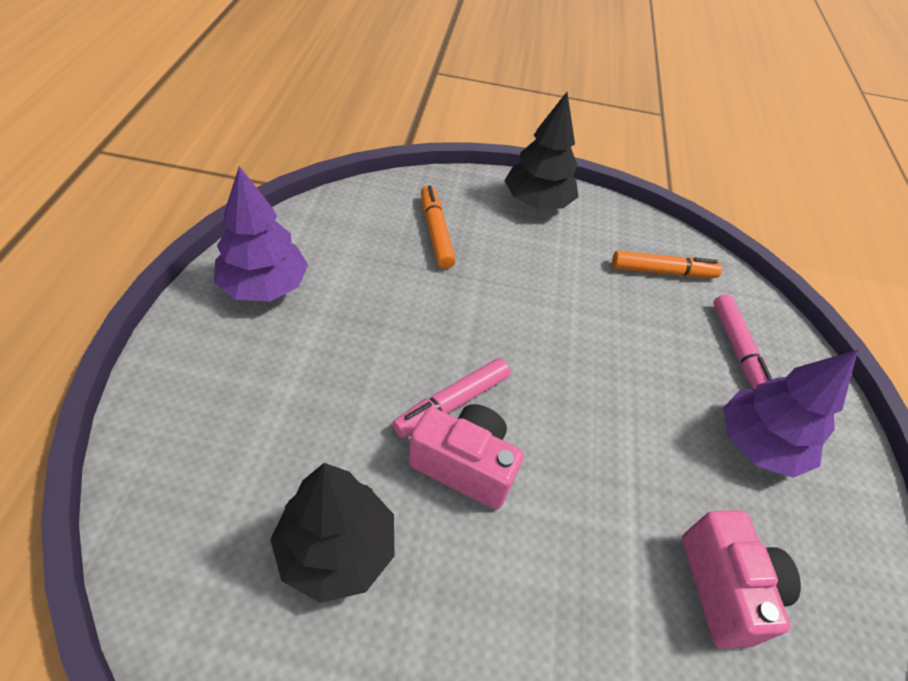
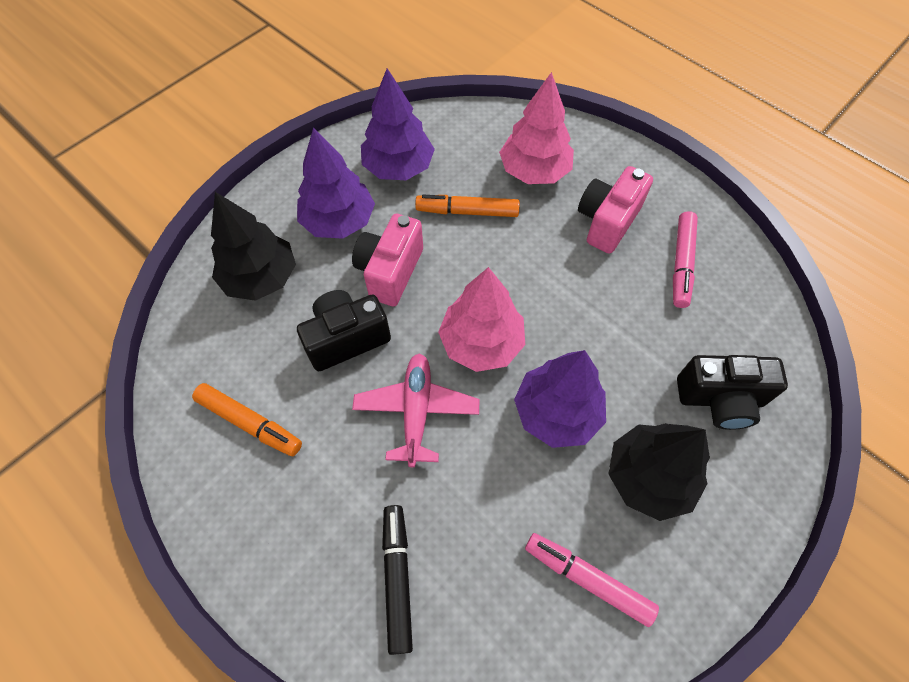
black camera: 0 -> 2
black marker: 0 -> 1
pink plane: 0 -> 1
pink tree: 0 -> 2
purple tree: 2 -> 3

